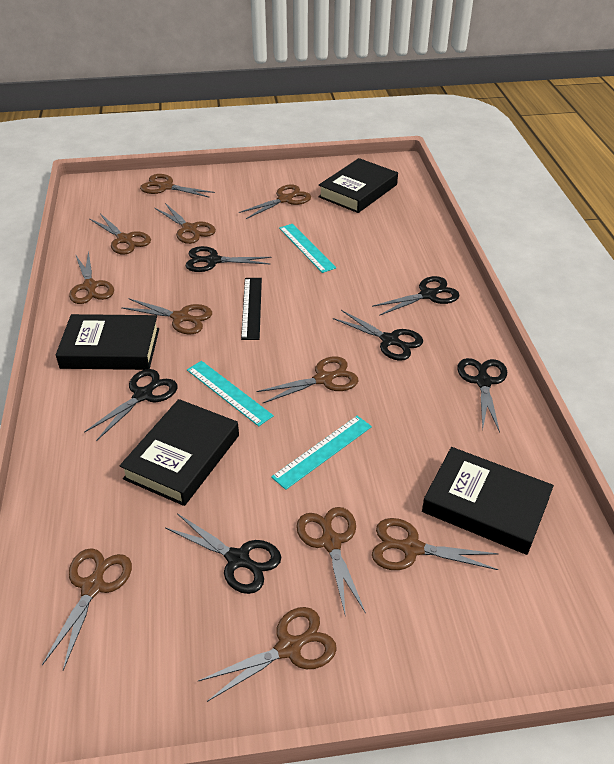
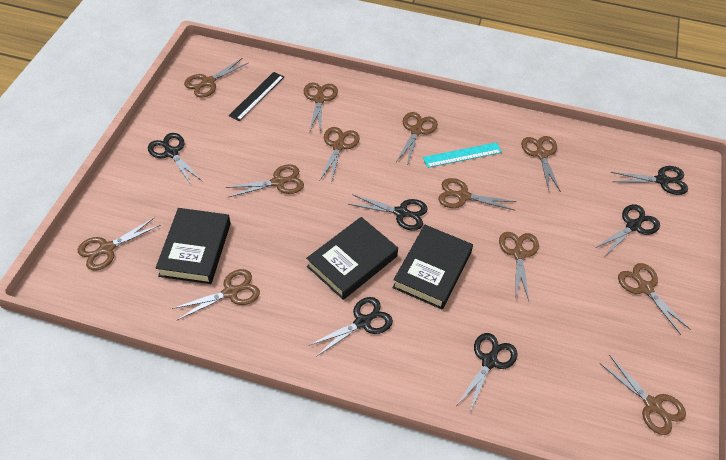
black book: 4 -> 3
brown scissors: 11 -> 12
turquoise ruler: 3 -> 1

